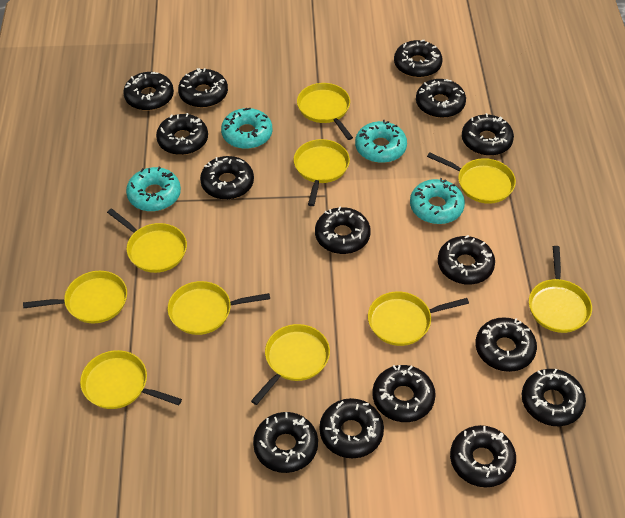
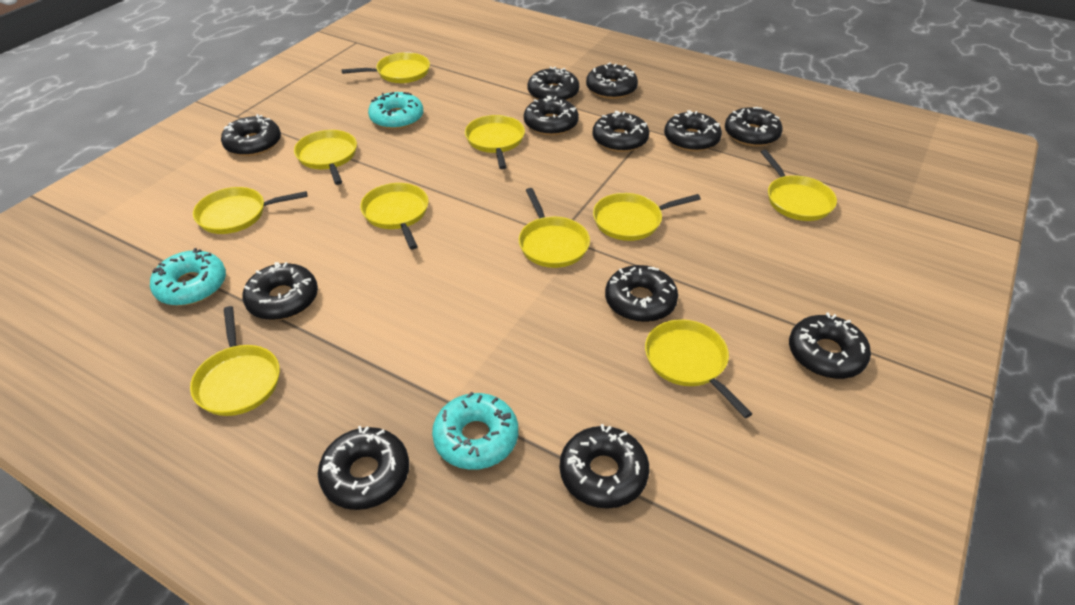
black donut: 15 -> 12
turquoise donut: 4 -> 3

